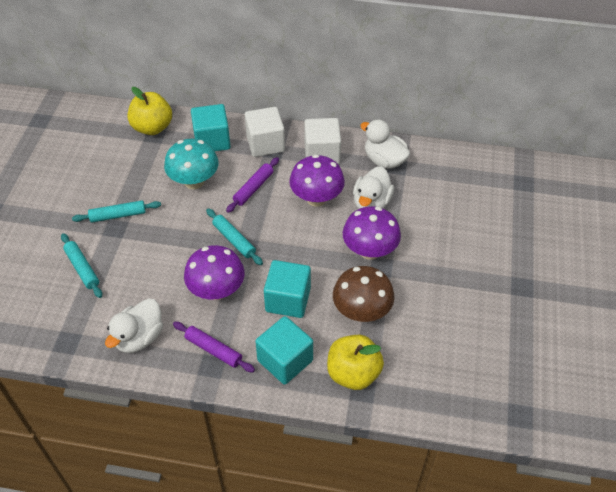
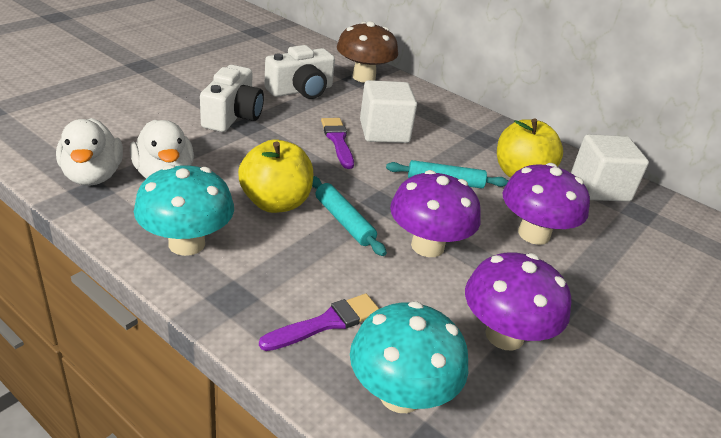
purple brush: 0 -> 2
purple rolling pin: 2 -> 0
turquoise cube: 3 -> 0
turquoise mushroom: 1 -> 2
turquoise rolling pin: 3 -> 2
white camera: 0 -> 2
white duck: 3 -> 2

